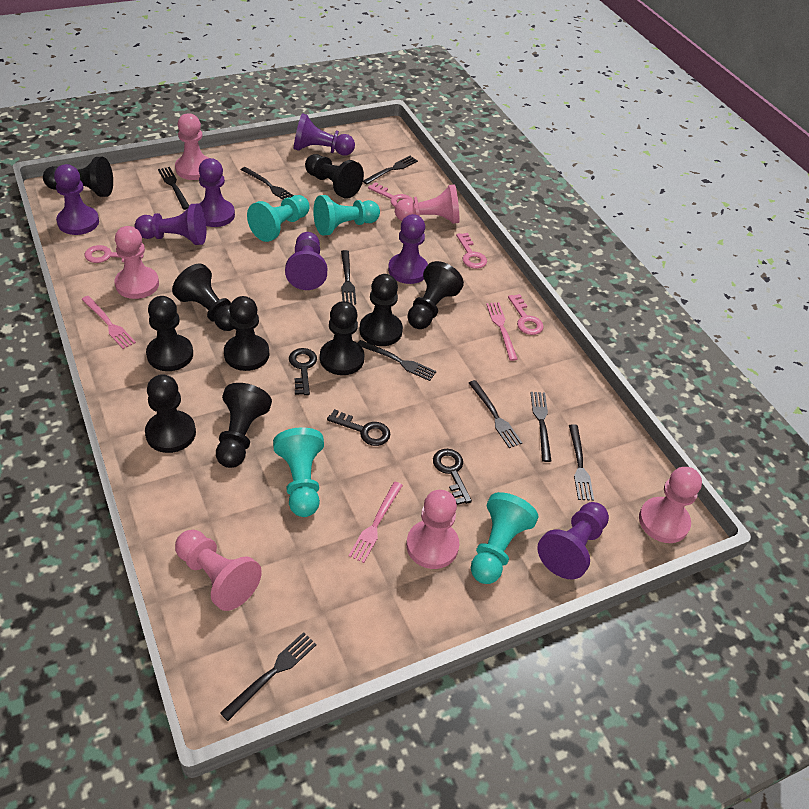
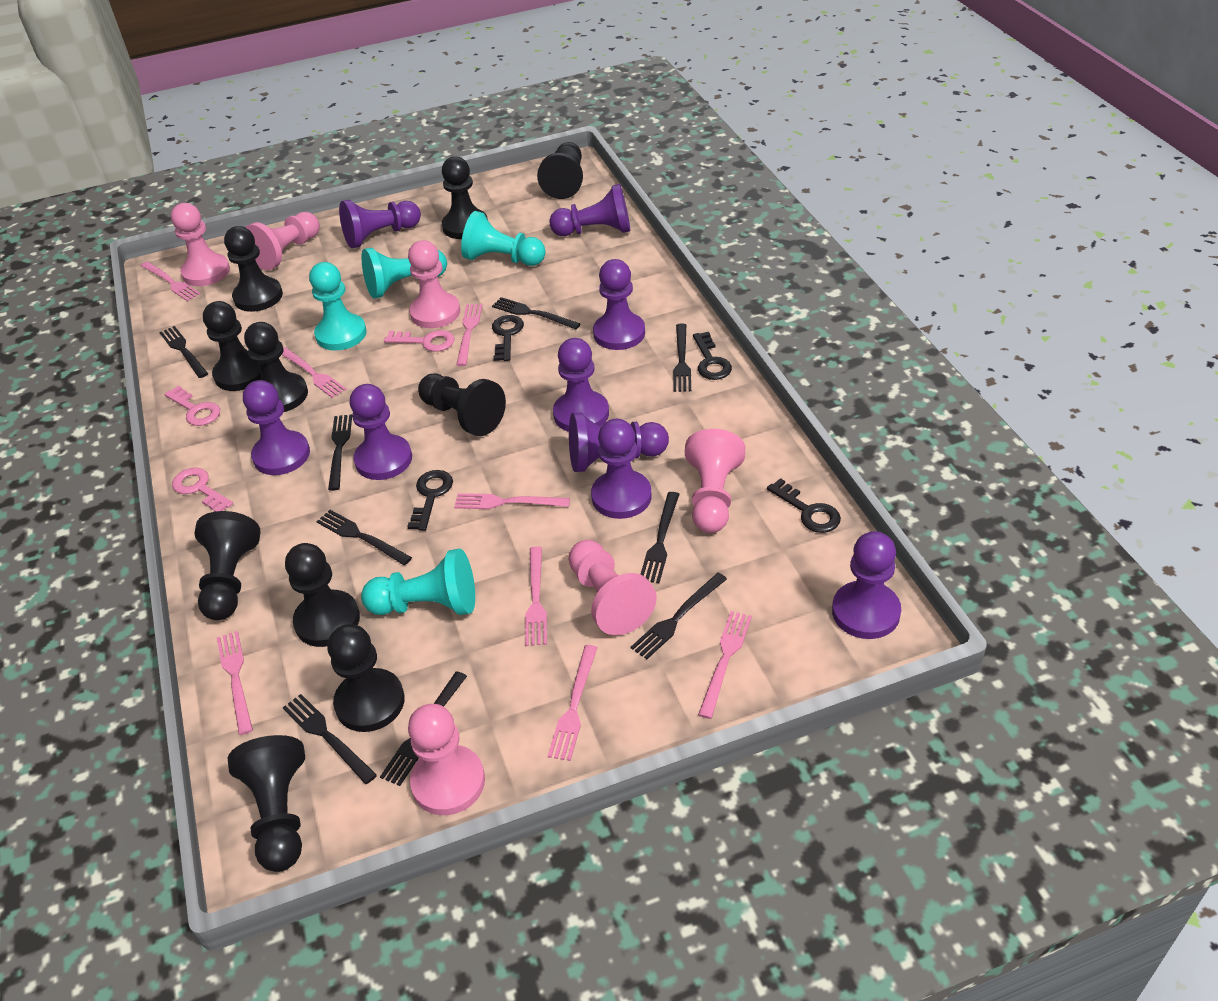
black key: 3 -> 4
pink fork: 3 -> 8
pink key: 4 -> 3
purple pawn: 7 -> 9

